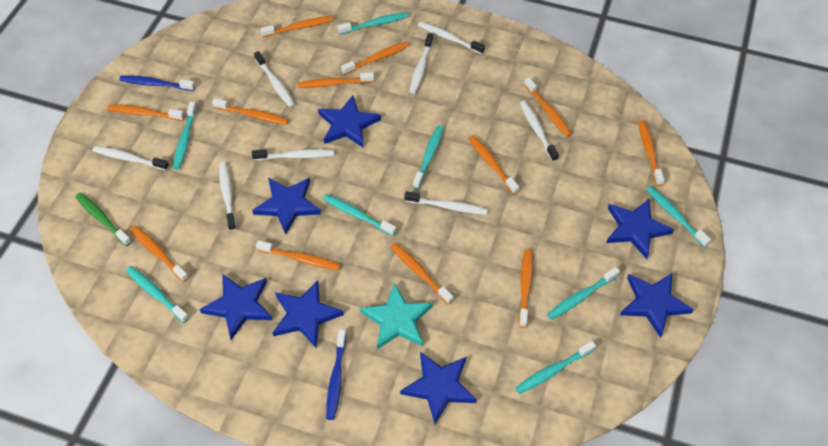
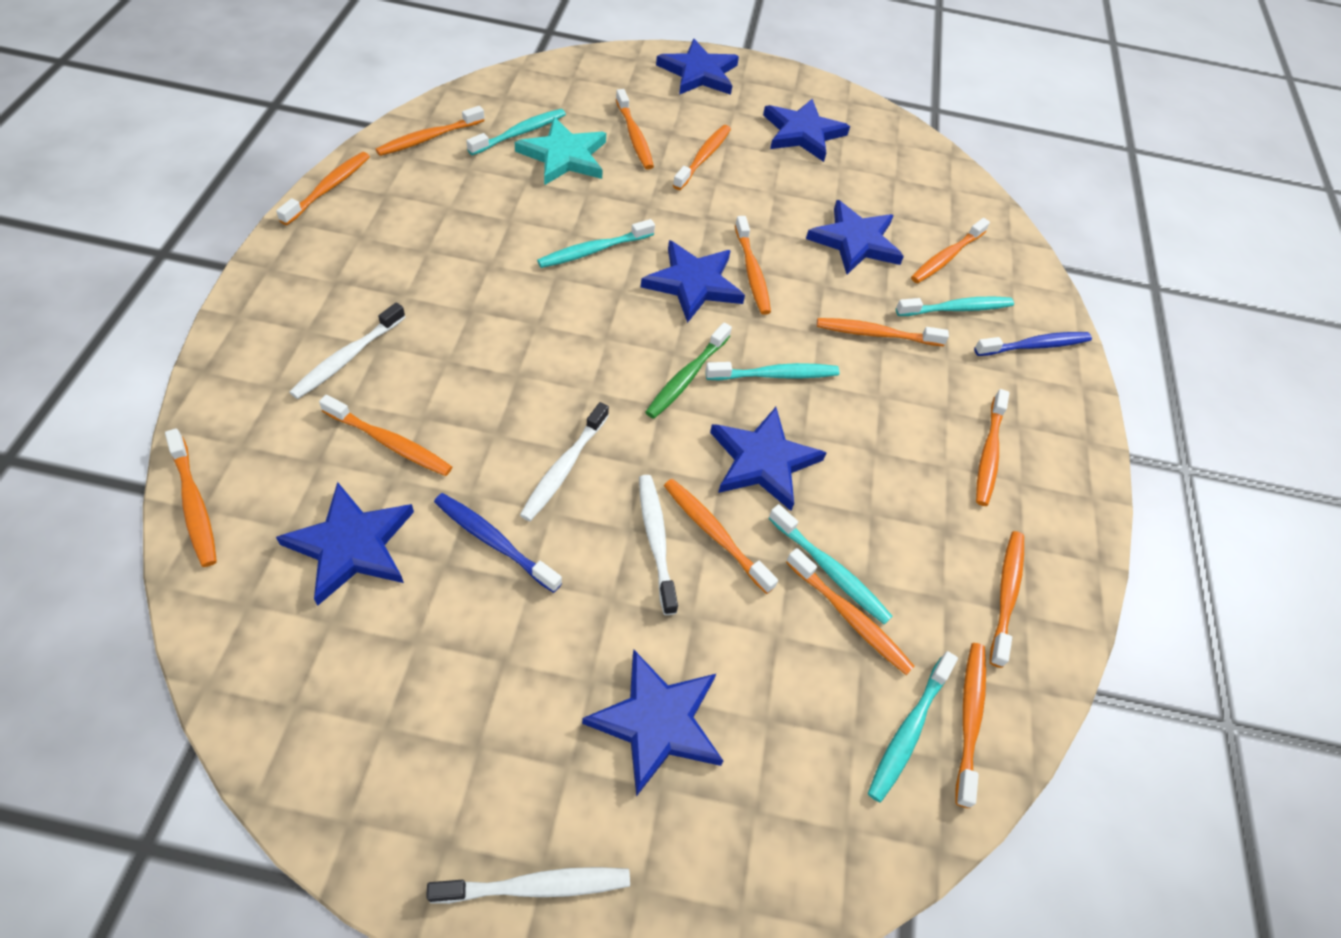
orange toothbrush: 12 -> 14
turquoise toothbrush: 8 -> 6
white toothbrush: 8 -> 4

